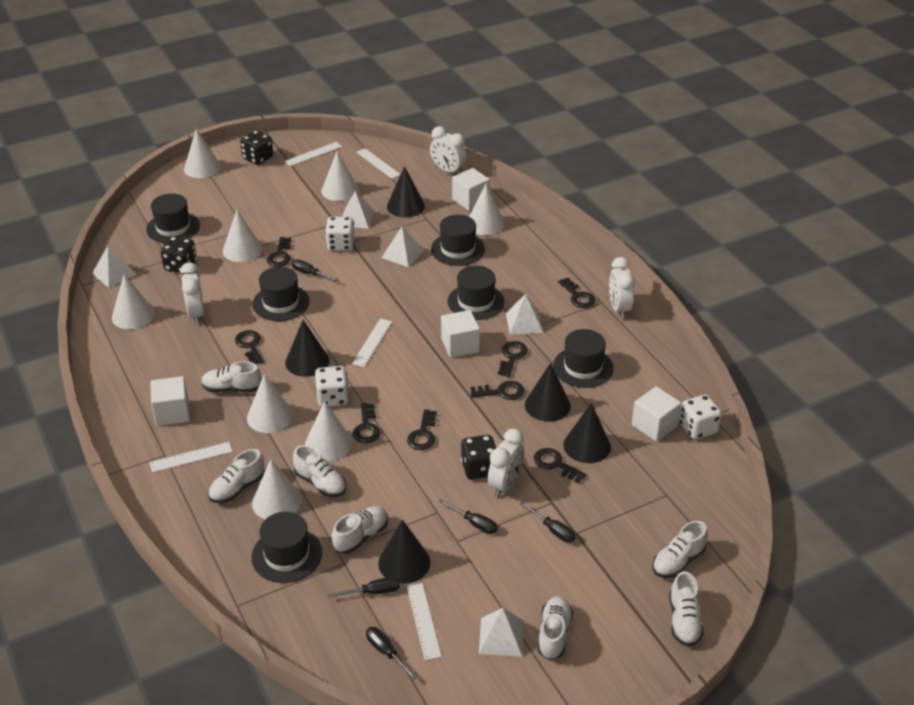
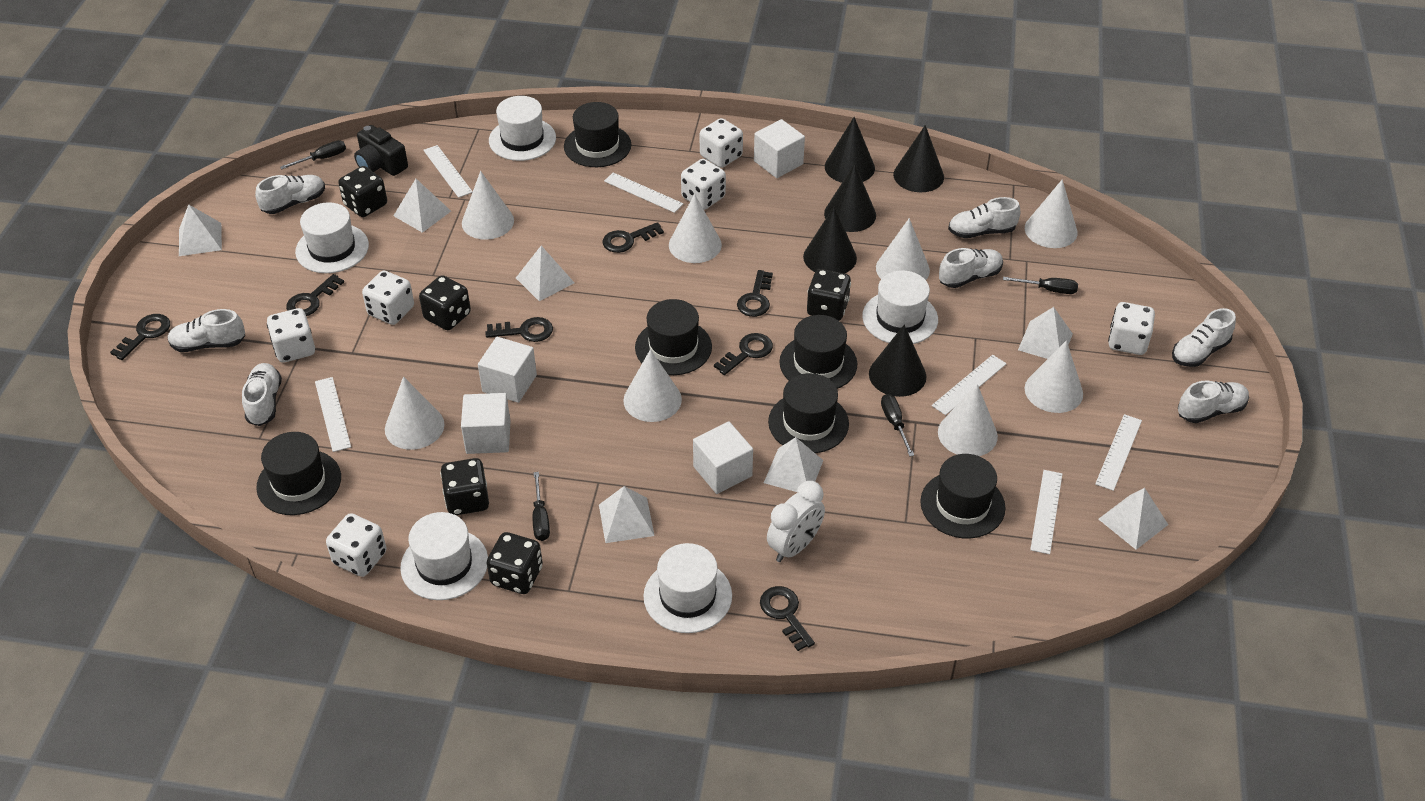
black camera: 0 -> 1
black dice: 3 -> 5
black key: 8 -> 7
black screwdriver: 5 -> 4
white clock: 4 -> 1
white dice: 3 -> 6
white hat: 0 -> 5
white pyramid: 5 -> 7
white ruler: 5 -> 6

